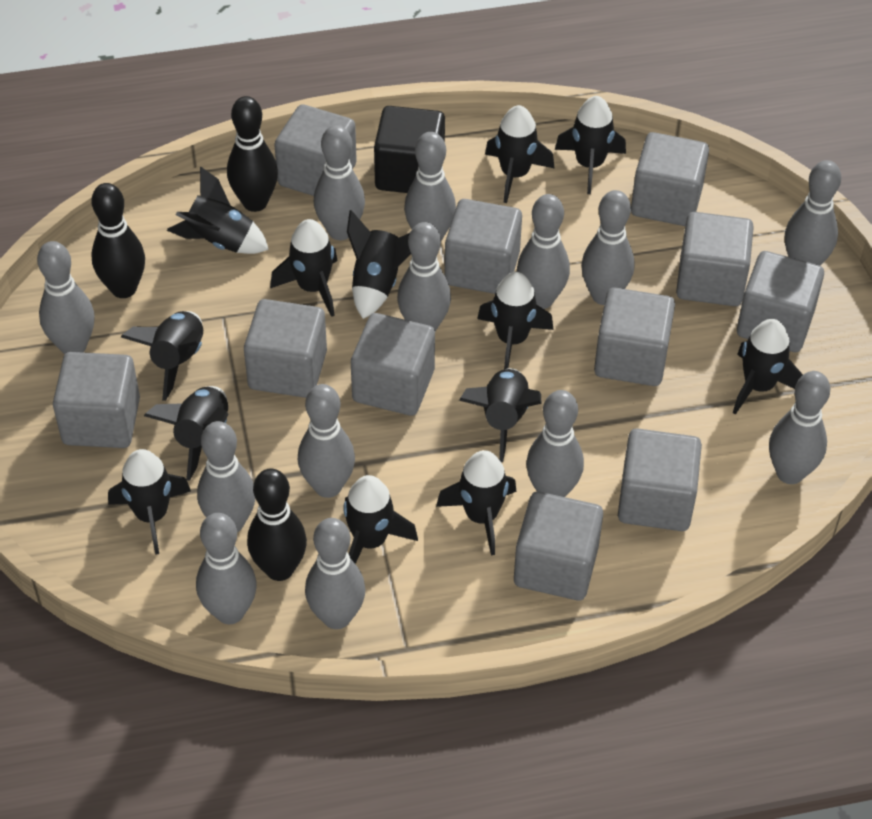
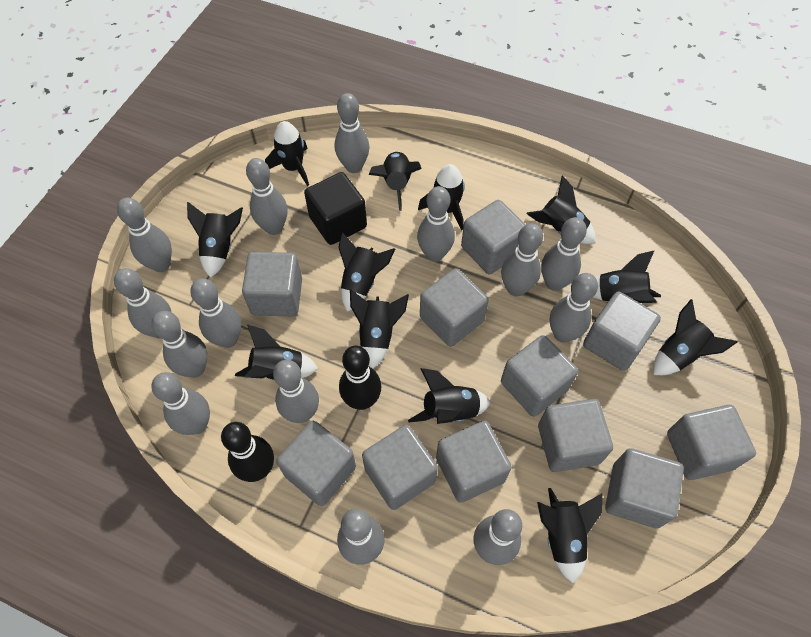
black bowling pin: 3 -> 2
black rocket: 13 -> 12
grey bowling pin: 13 -> 14

